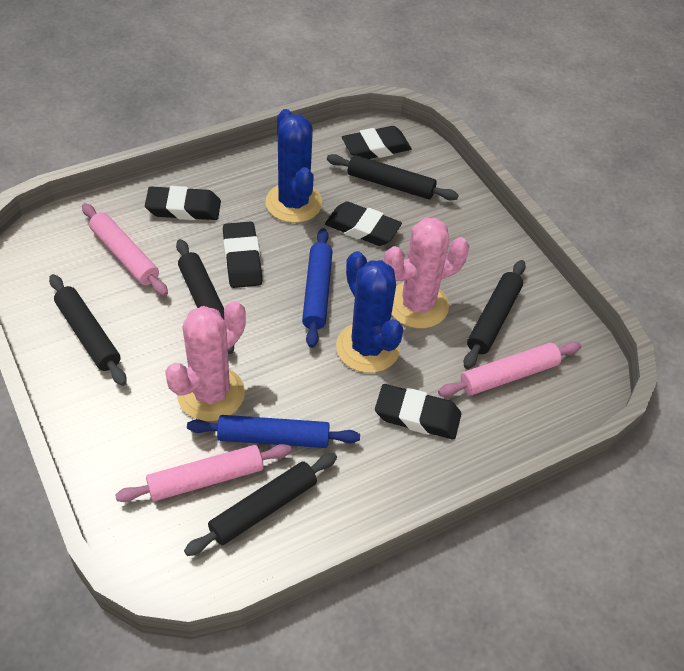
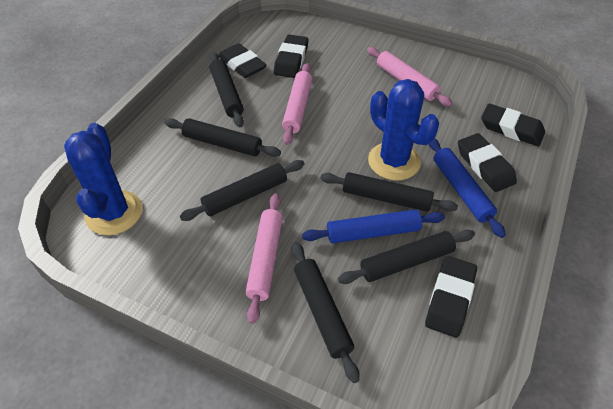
black rolling pin: 5 -> 6
pink cactus: 2 -> 0

